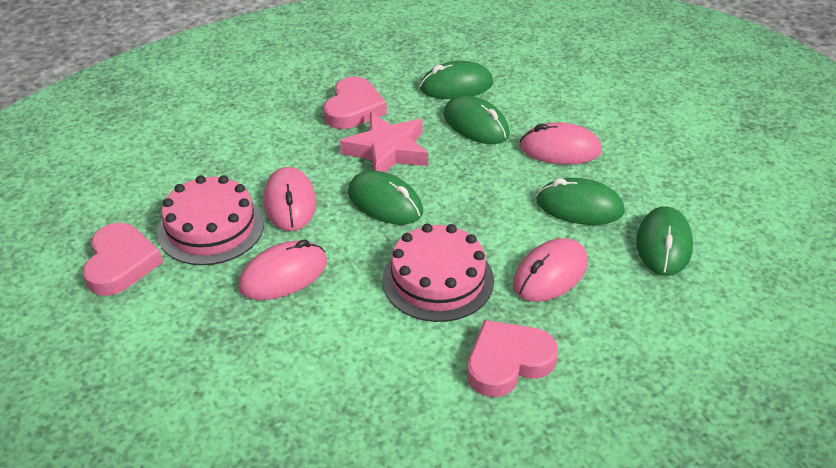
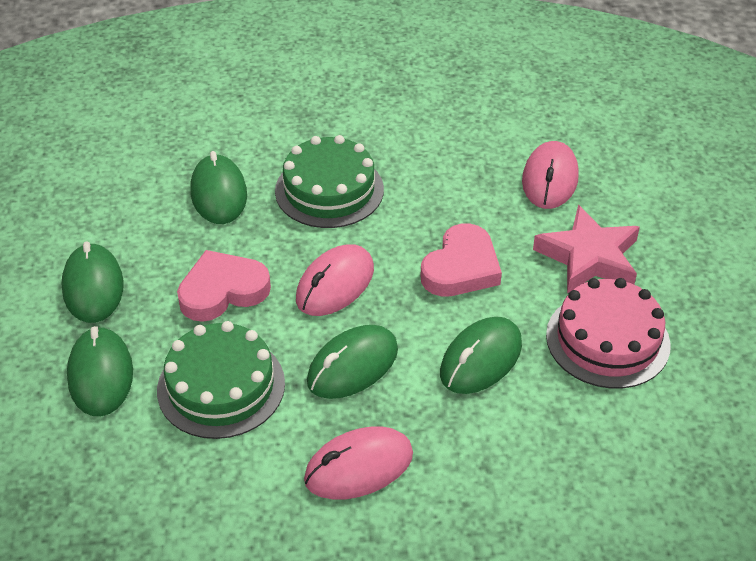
green cake: 0 -> 2
pink cake: 2 -> 1
pink heart: 3 -> 2
pink mouse: 4 -> 3

